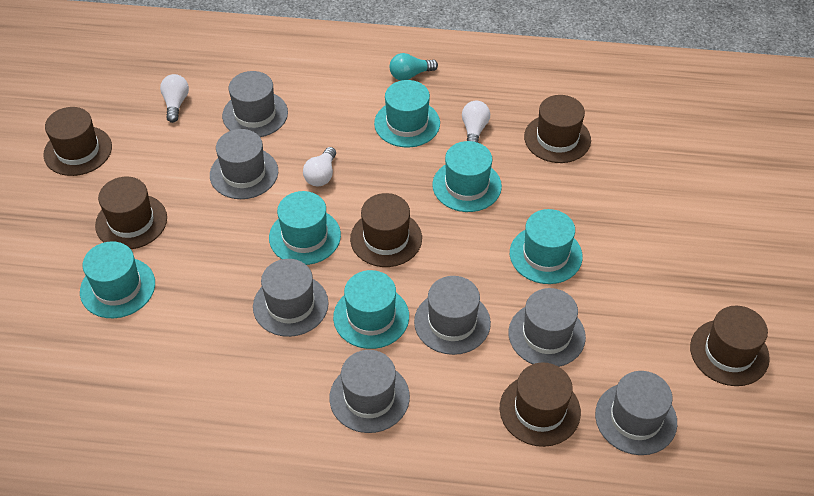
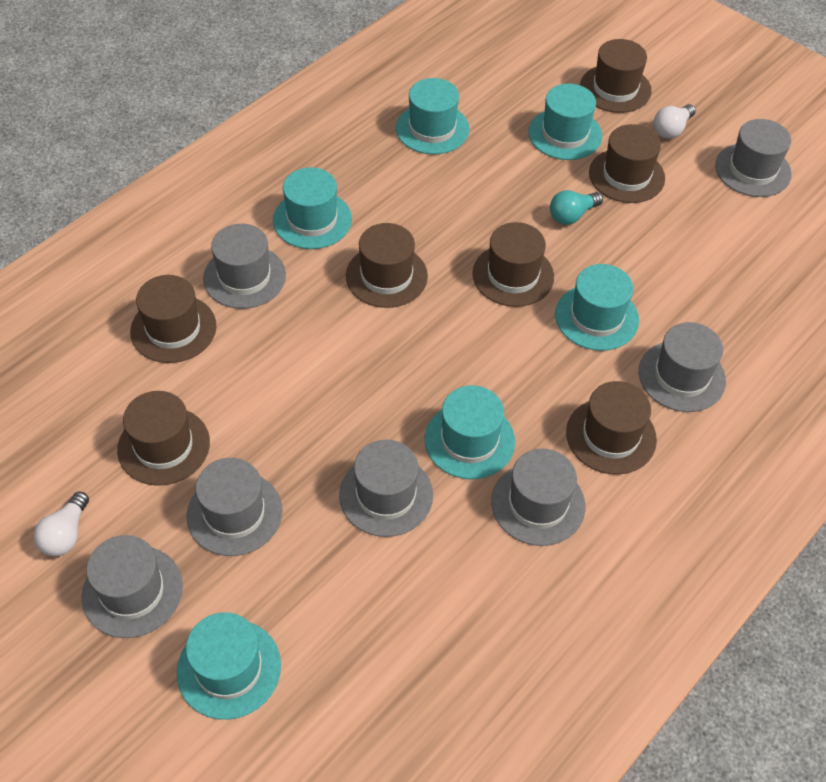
brown hat: 6 -> 7
white light bulb: 3 -> 2

